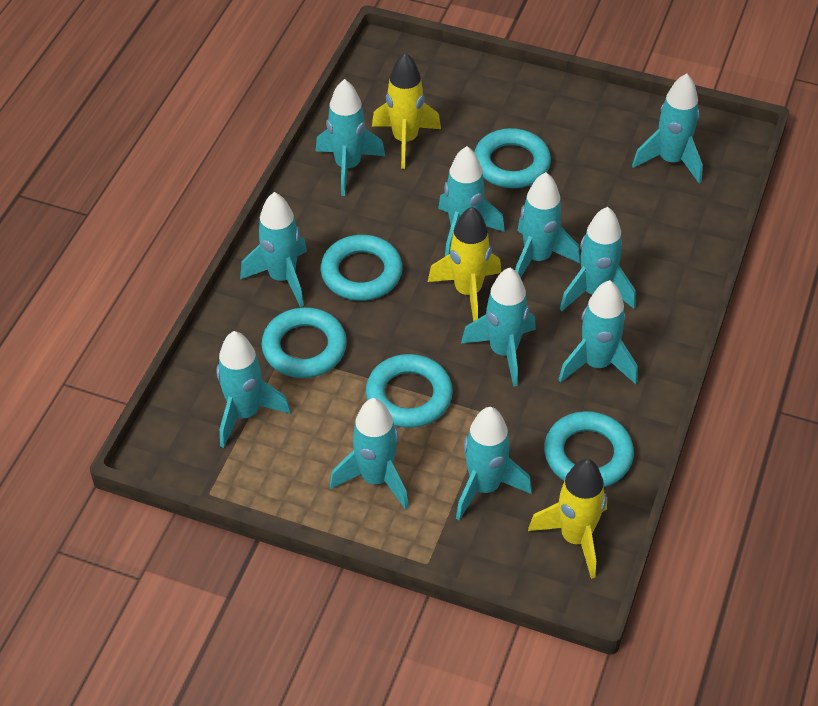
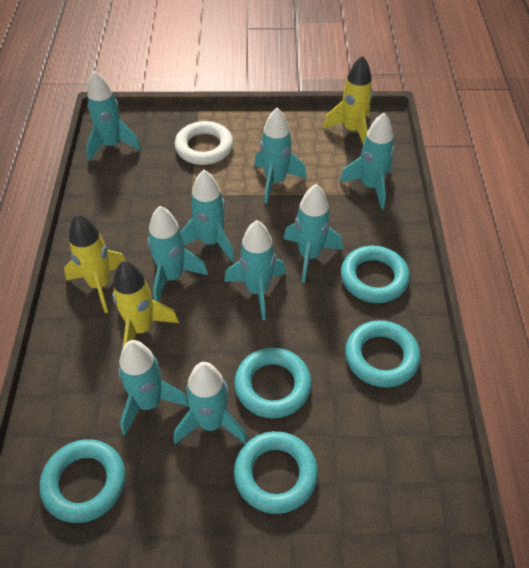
turquoise rocket: 11 -> 9
white ring: 0 -> 1

